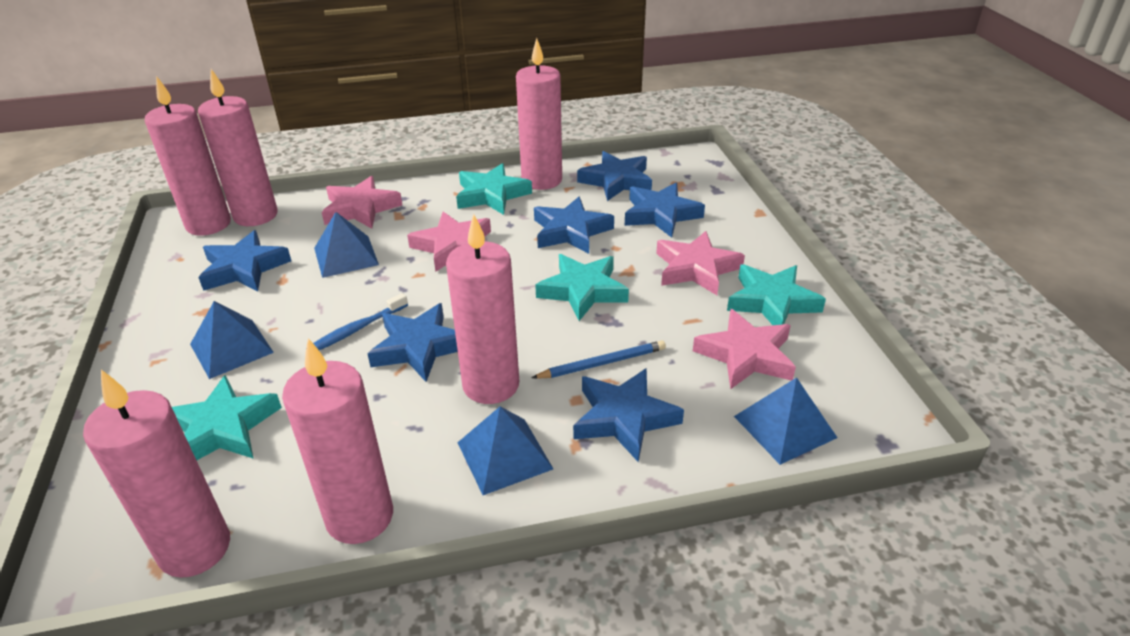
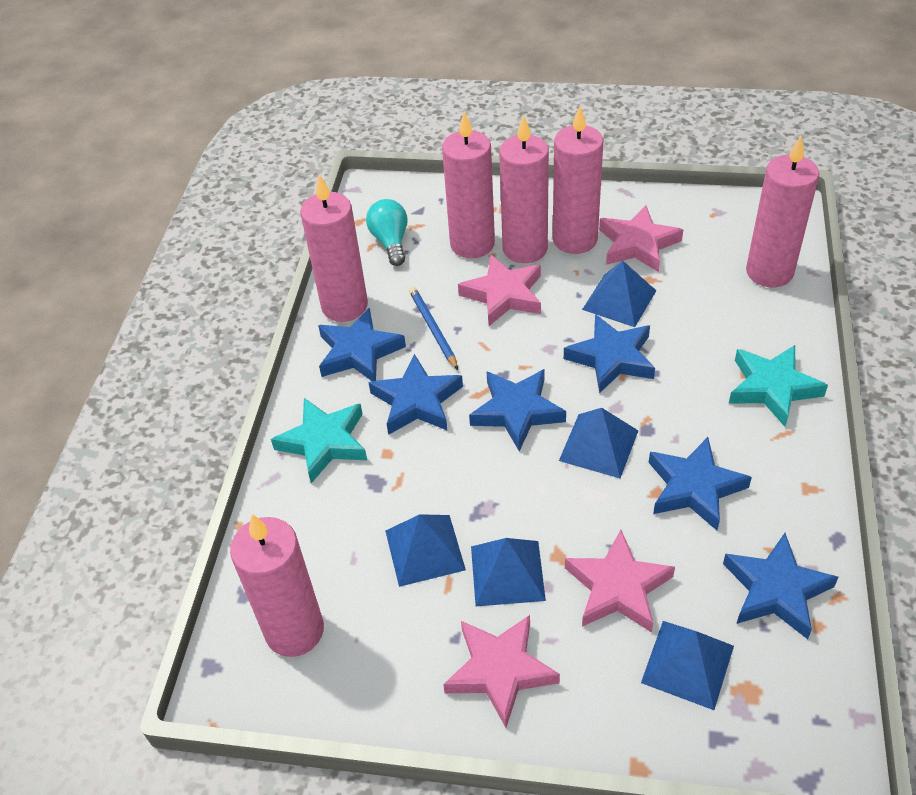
blue pyramid: 4 -> 5
blue toothbrush: 1 -> 0
turquoise light bulb: 0 -> 1
turquoise star: 4 -> 2

